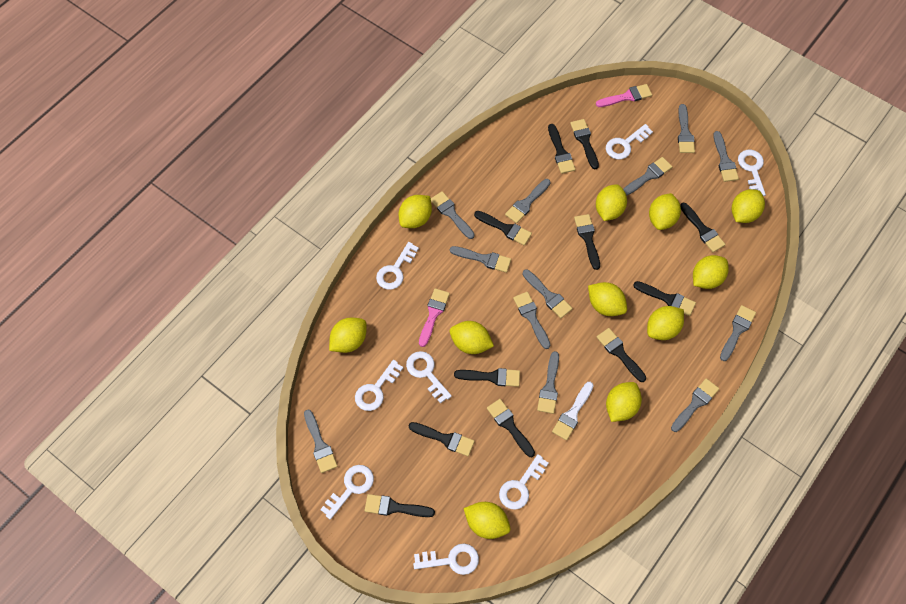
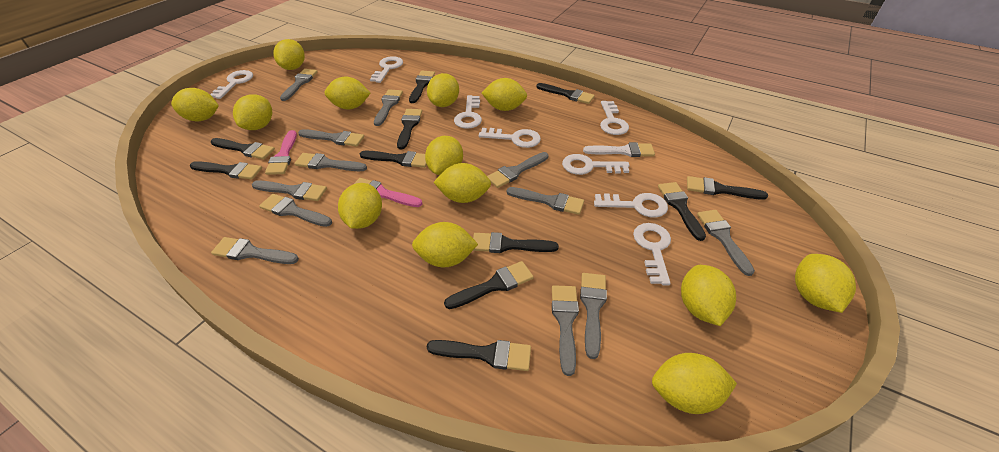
yellow lemon: 11 -> 13

